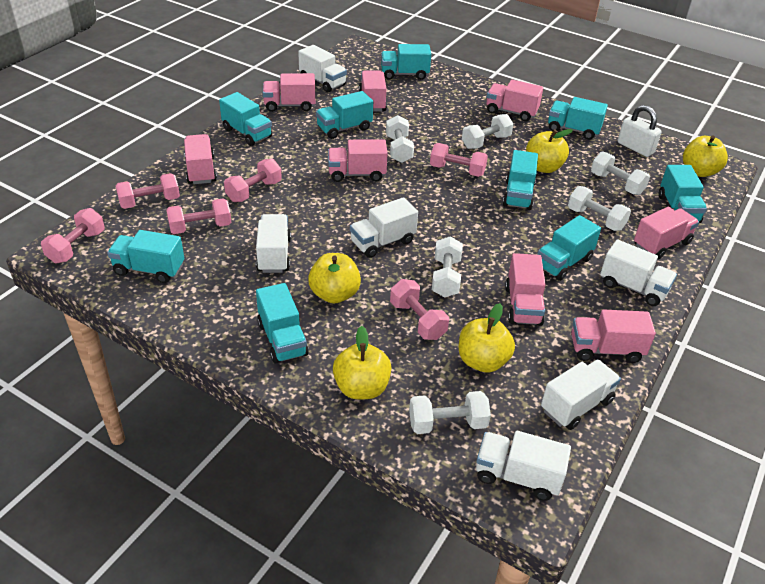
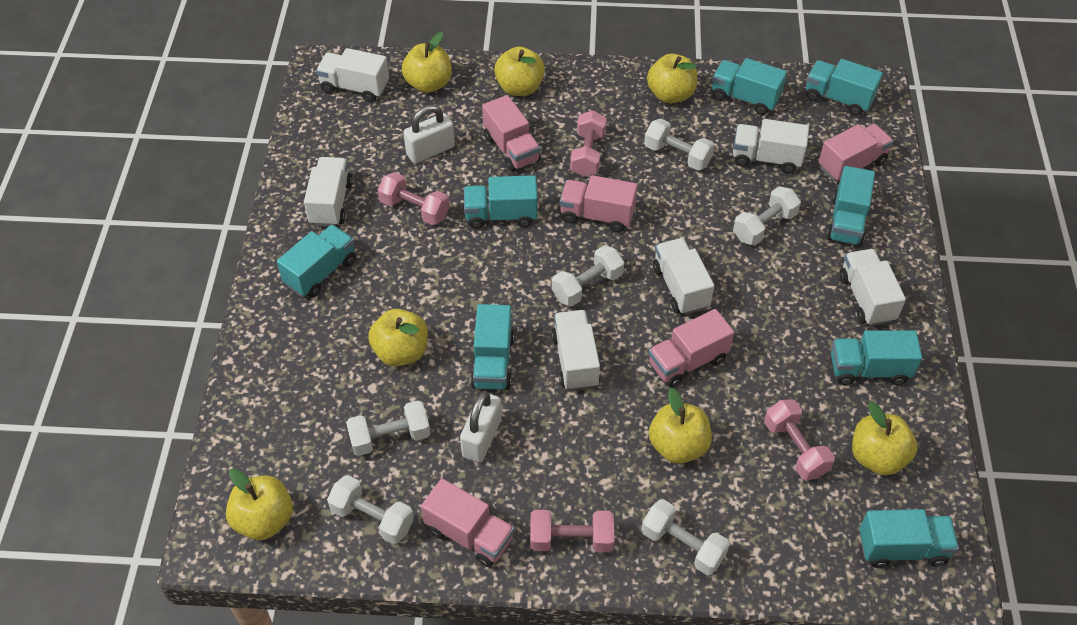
pink dumbbell: 6 -> 4
pink truck: 8 -> 5
turquoise truck: 9 -> 8
white padlock: 1 -> 2
yellow apple: 5 -> 7

